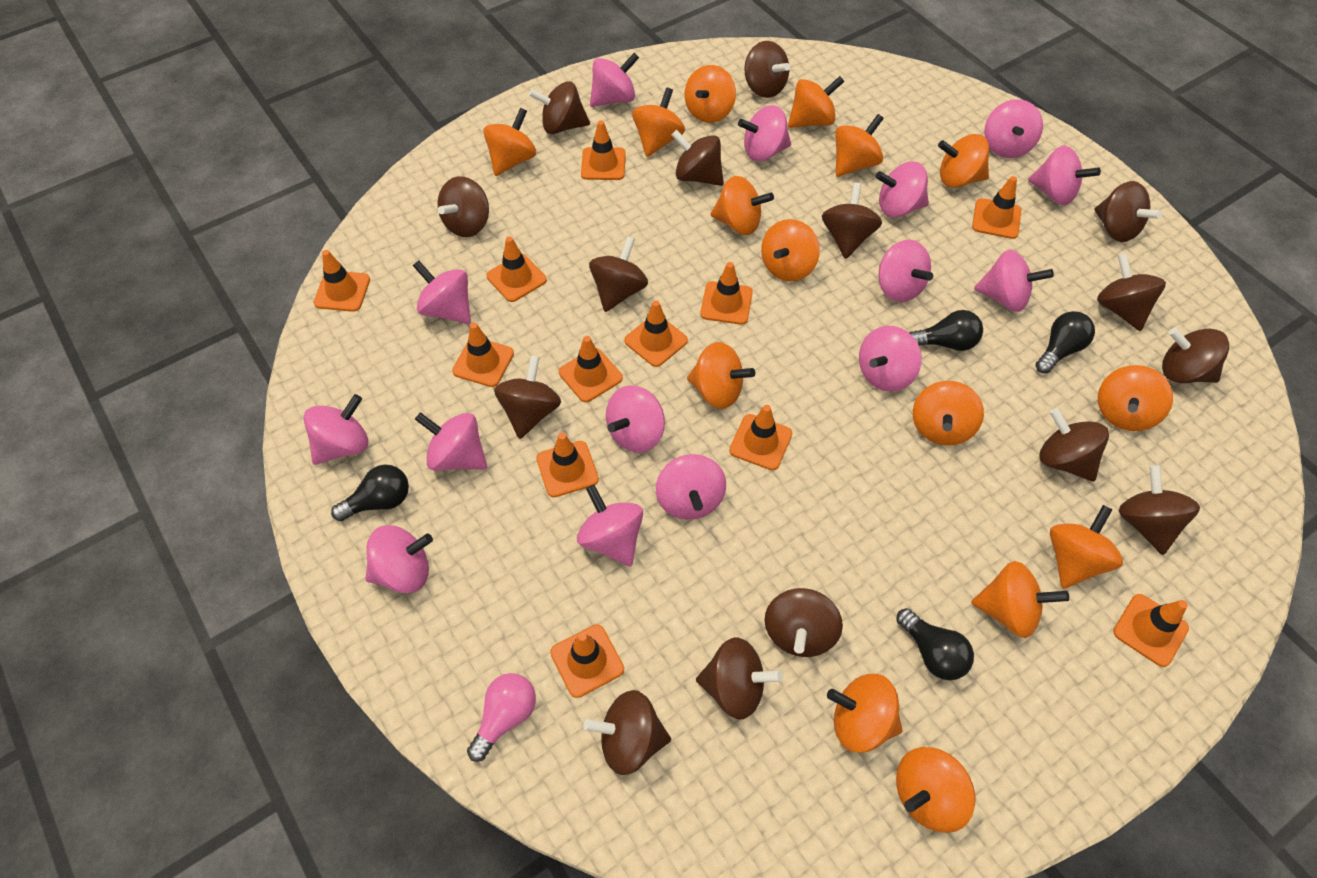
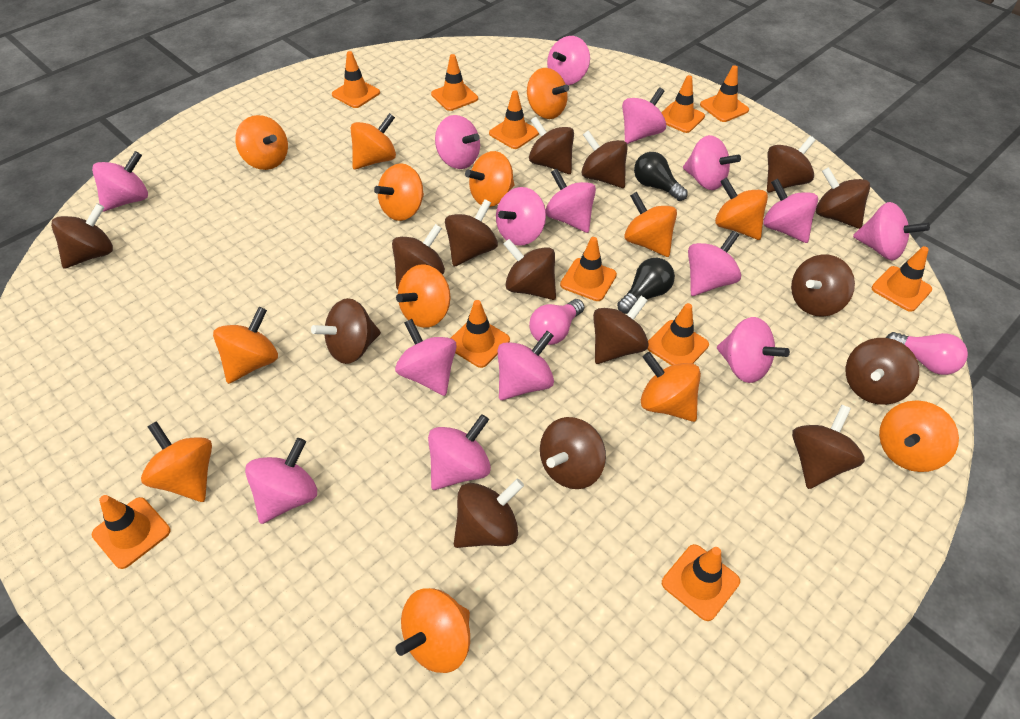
black light bulb: 4 -> 2
orange spinning top: 15 -> 13
orange traffic cone: 12 -> 11
pink light bulb: 1 -> 2

